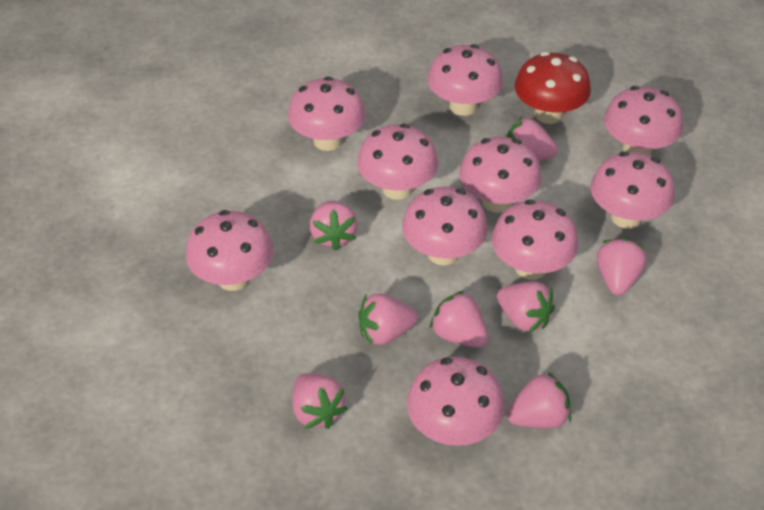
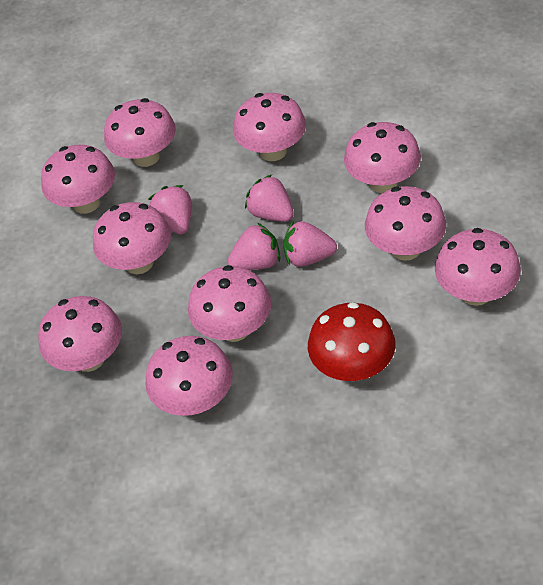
pink strawberry: 8 -> 4

